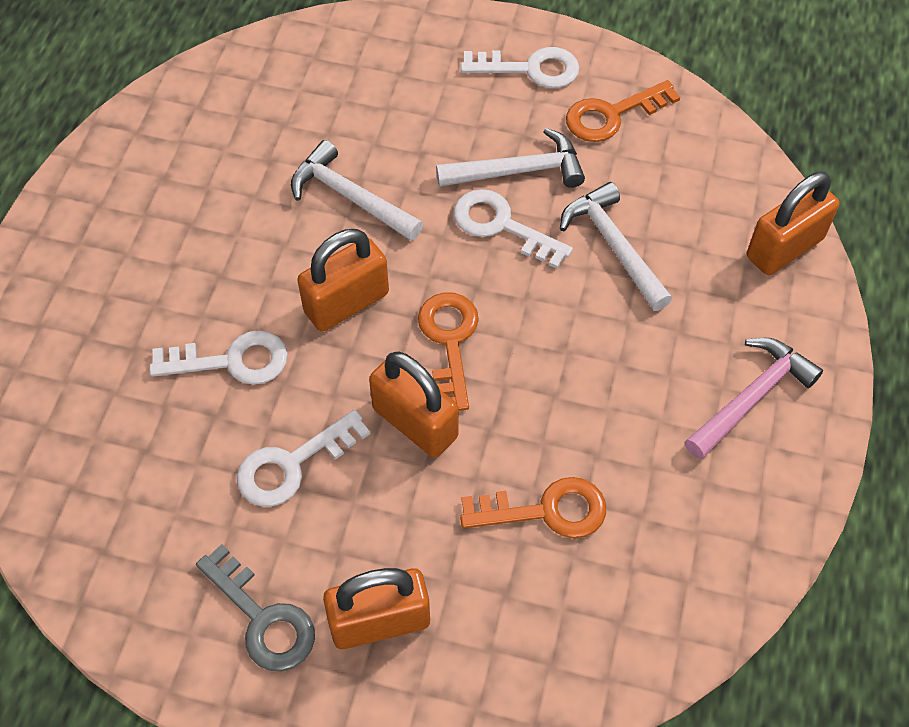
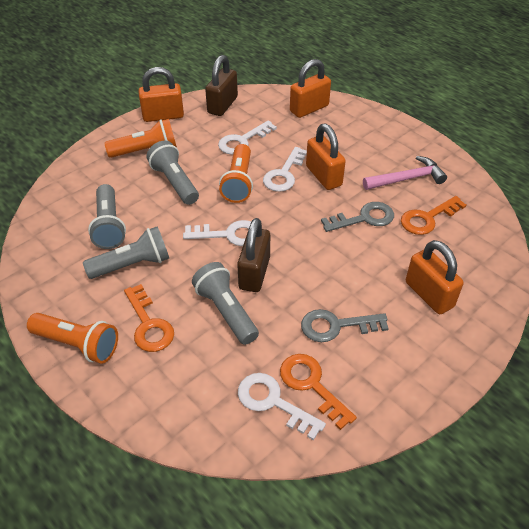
brown padlock: 0 -> 2
grey flashlight: 0 -> 4
grey key: 1 -> 2
orange flashlight: 0 -> 3
white hammer: 3 -> 0

